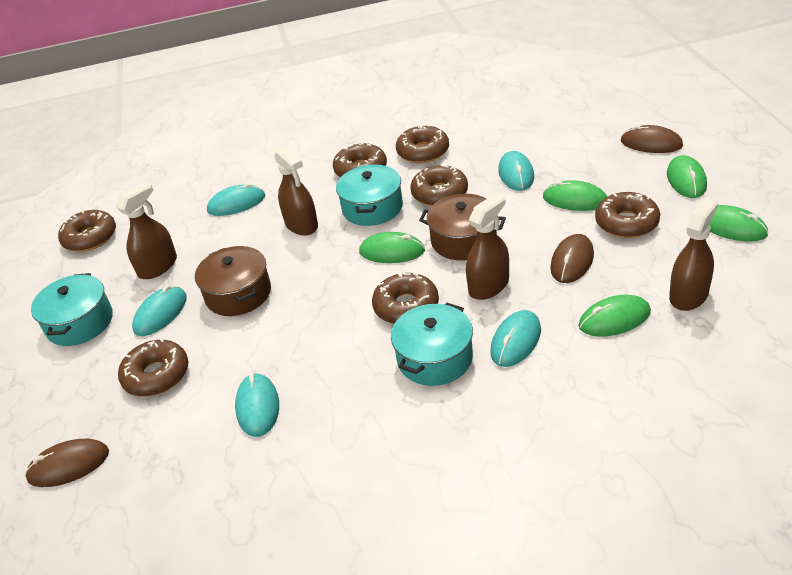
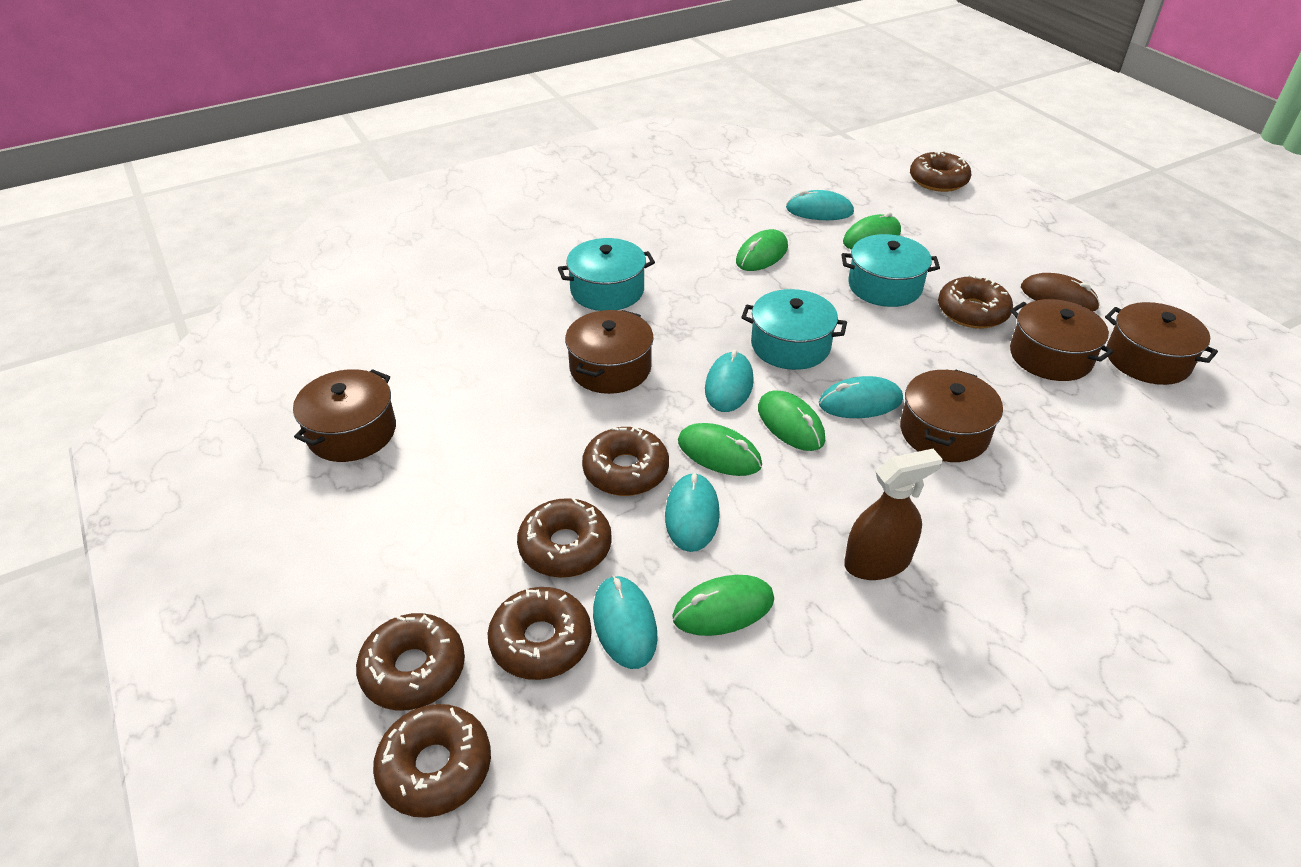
brown mouse: 3 -> 1
brown pot: 2 -> 5
brown spray bottle: 4 -> 1

